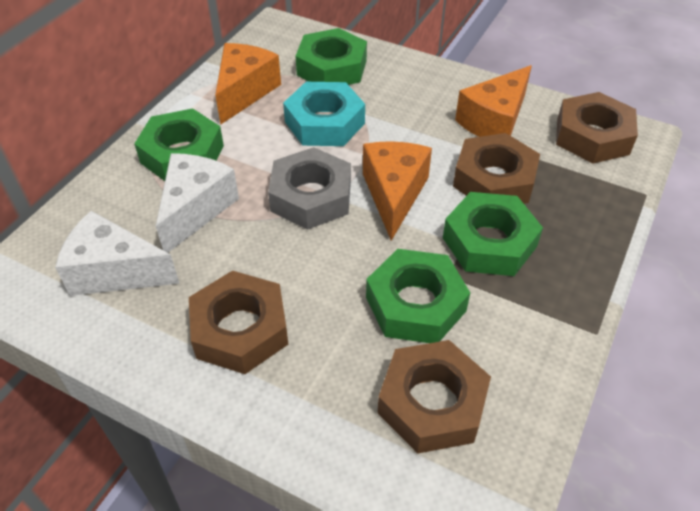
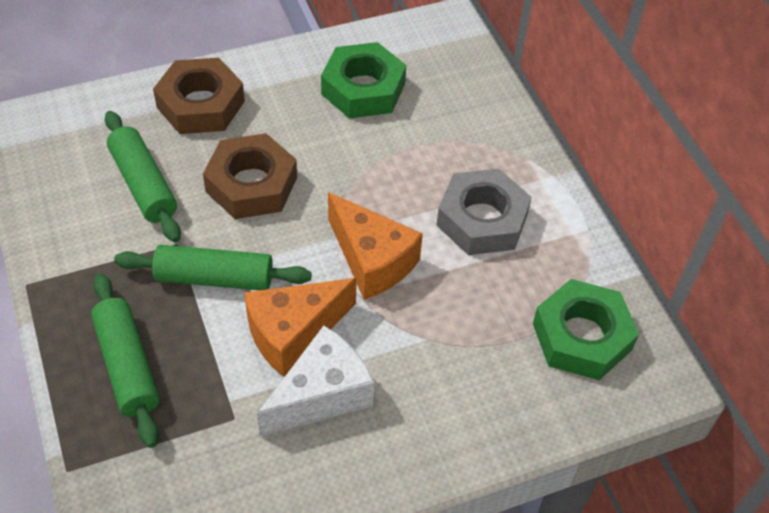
brown nut: 4 -> 2
green nut: 4 -> 2
green rolling pin: 0 -> 3
orange cheese: 3 -> 2
turquoise nut: 1 -> 0
white cheese: 2 -> 1

